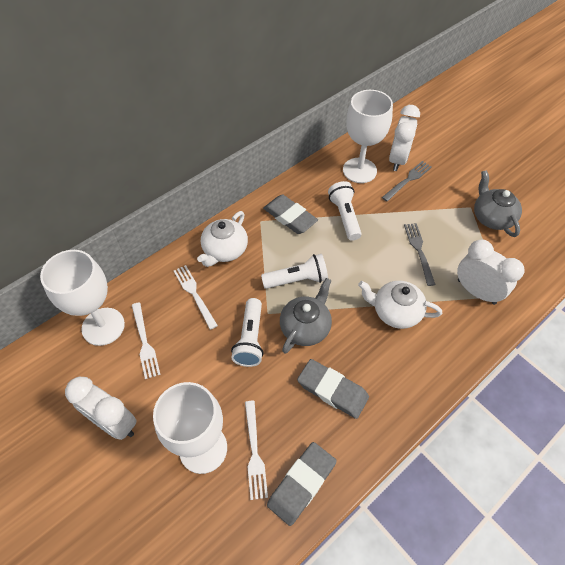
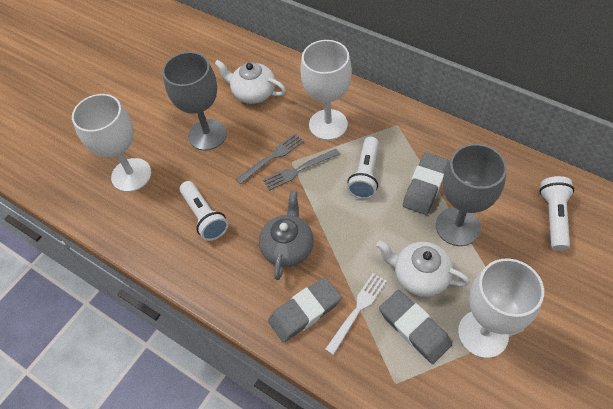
grey goblet: 0 -> 2
grey teapot: 2 -> 1
white clock: 3 -> 0
white fork: 3 -> 1

